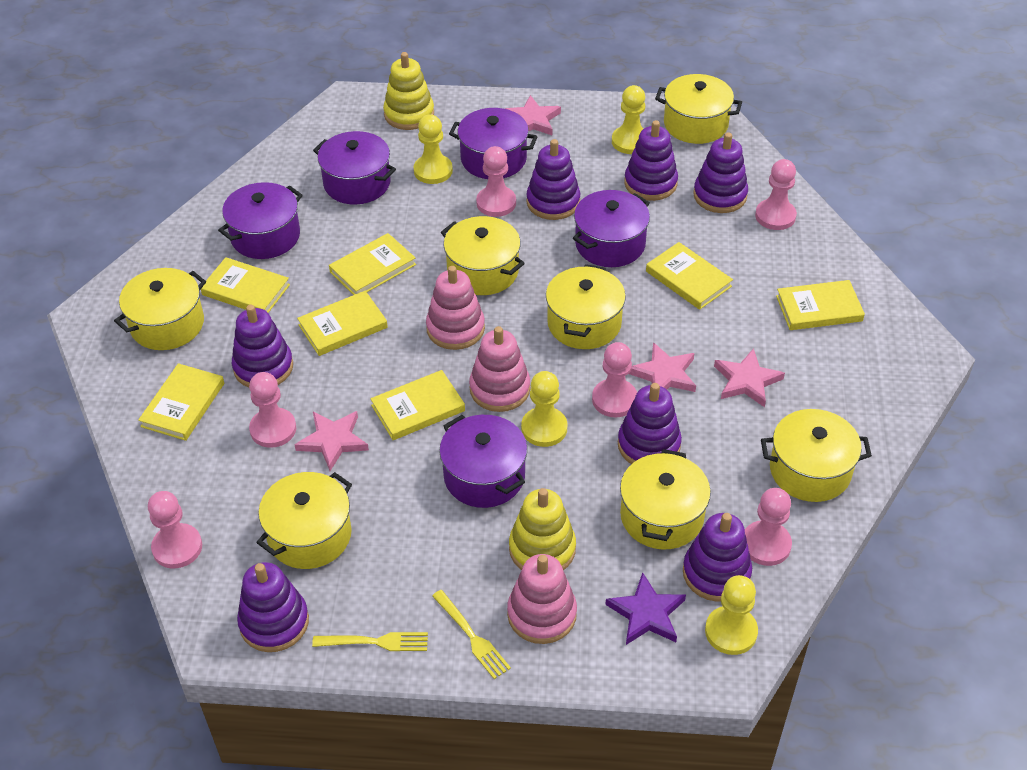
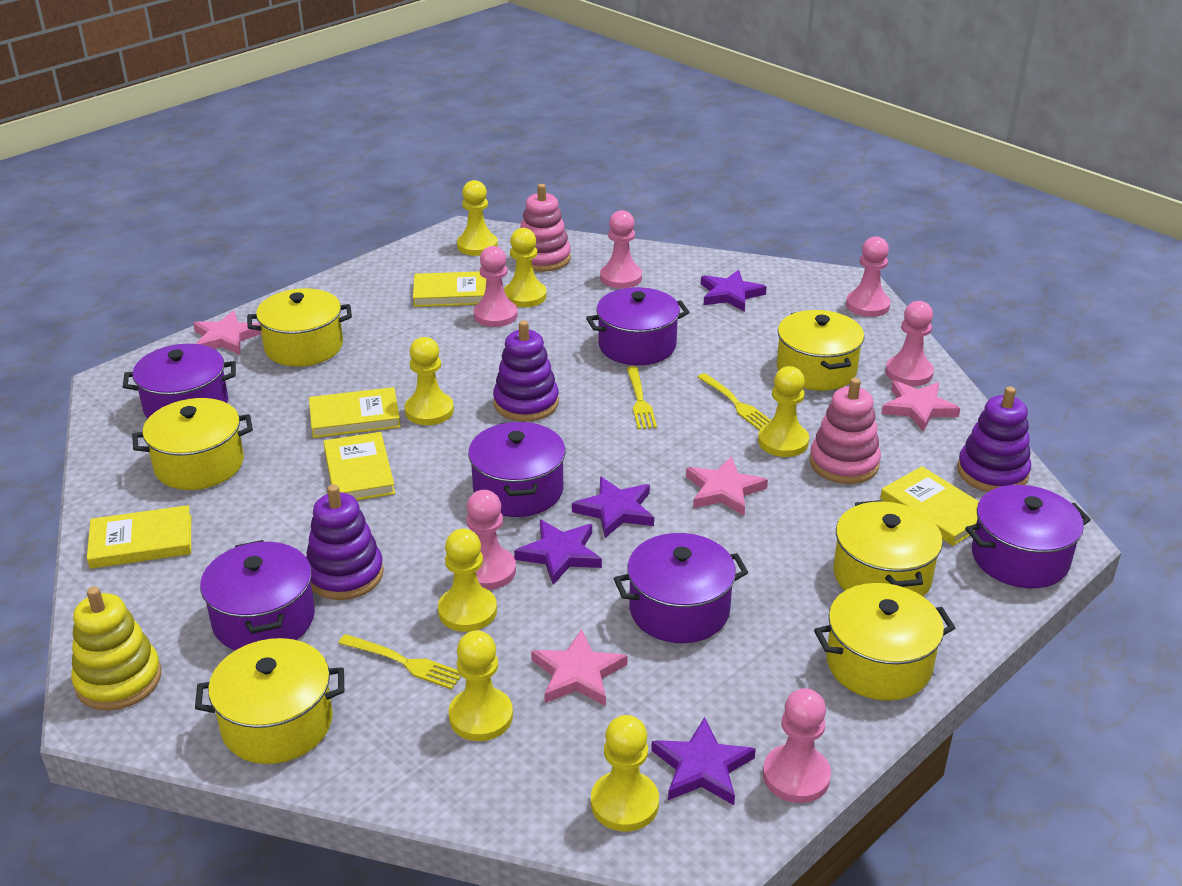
pink stacking toy: 3 -> 2
purple pot: 5 -> 6
purple stacking toy: 7 -> 3
purple star: 1 -> 4
yellow book: 7 -> 5
yellow fork: 2 -> 3
yellow pawn: 4 -> 7
yellow pot: 7 -> 6
yellow stacking toy: 2 -> 1

